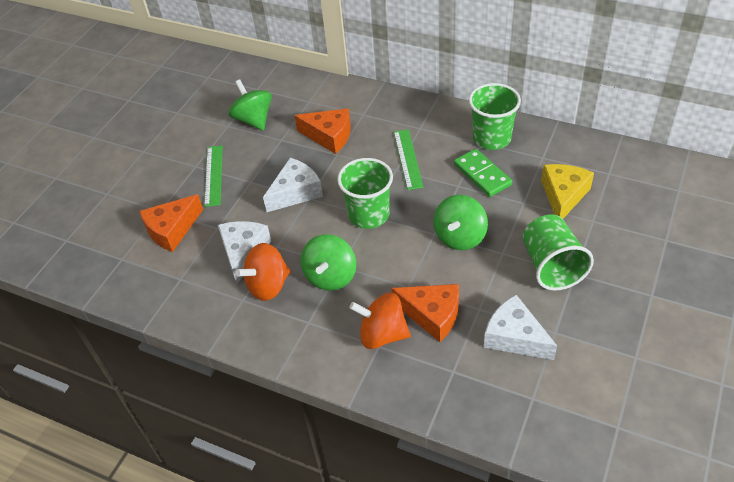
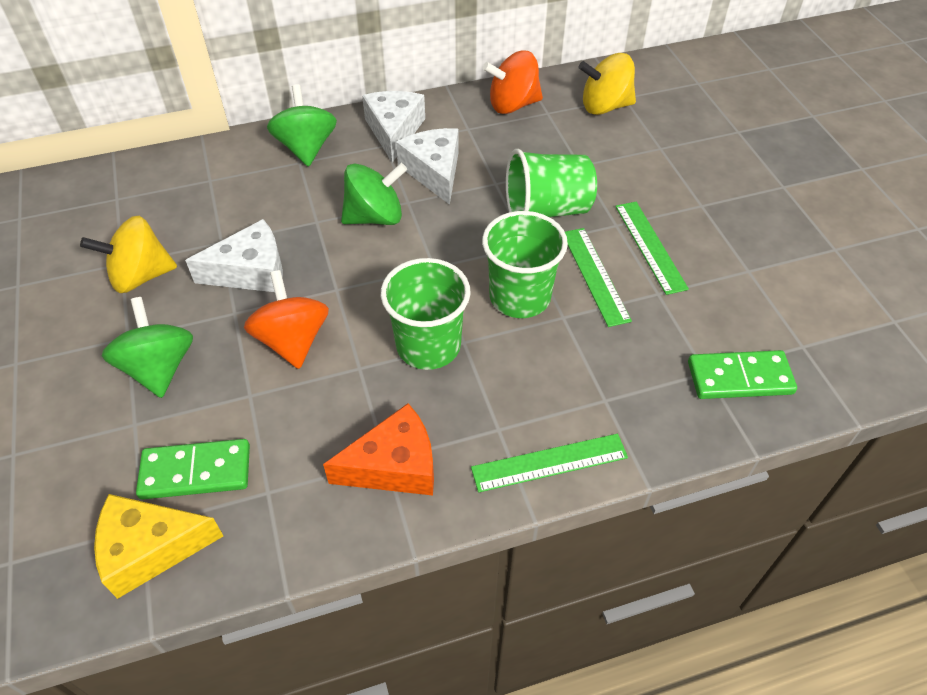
green domino: 1 -> 2
green ruler: 2 -> 3
orange cheese: 3 -> 1
yellow spinning top: 0 -> 2

